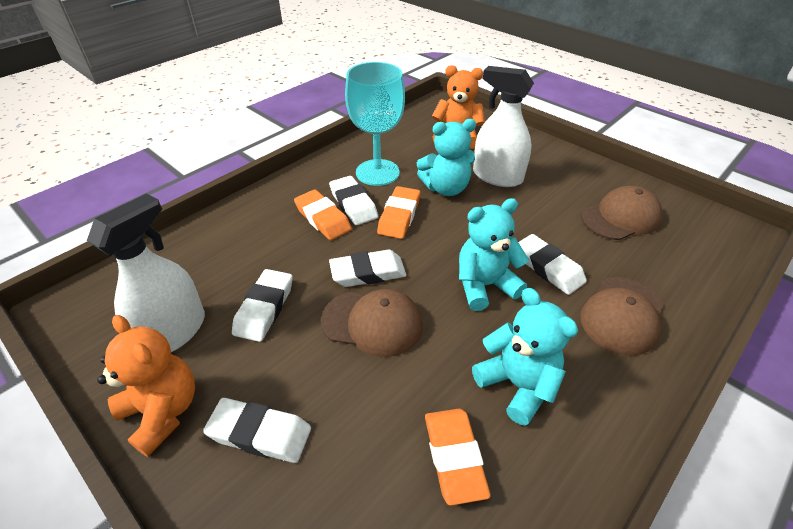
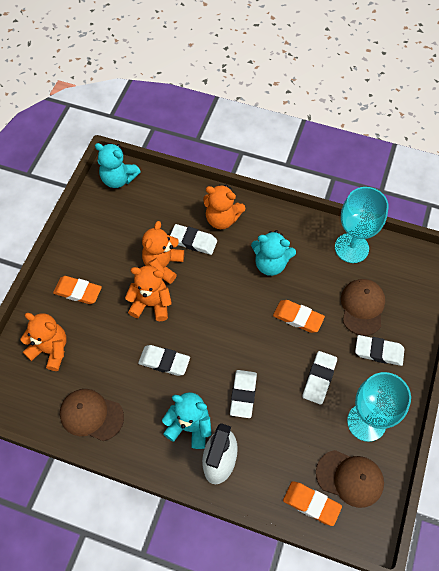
orange teddy bear: 2 -> 4
turquoise goblet: 1 -> 2
white spray bottle: 2 -> 1

